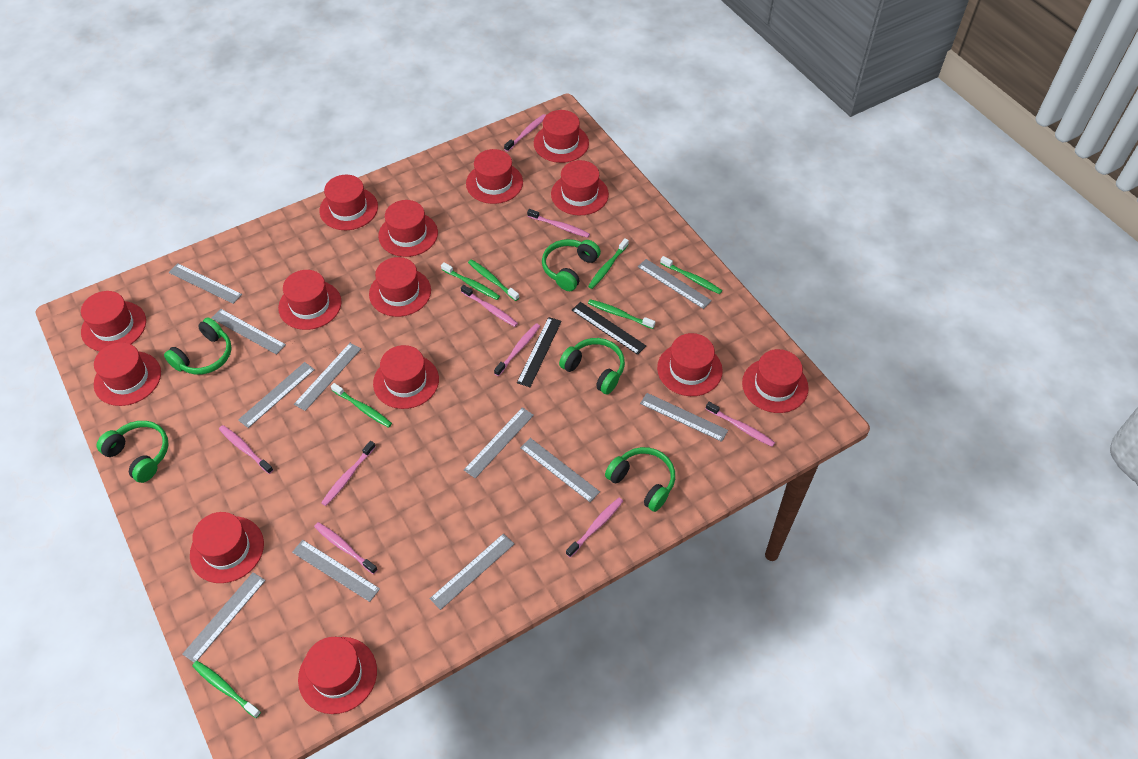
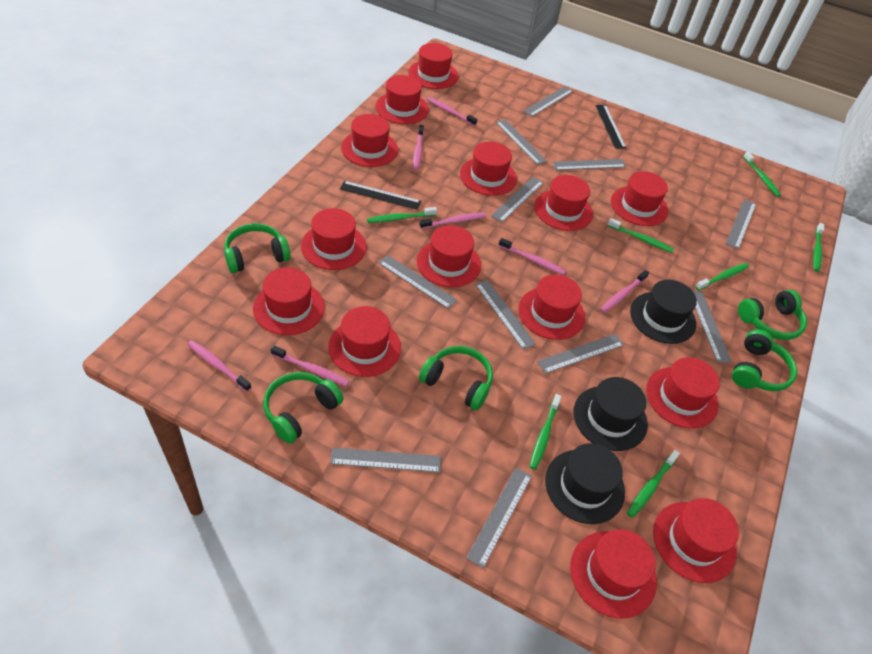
black hat: 0 -> 3
pink toothbrush: 9 -> 7

